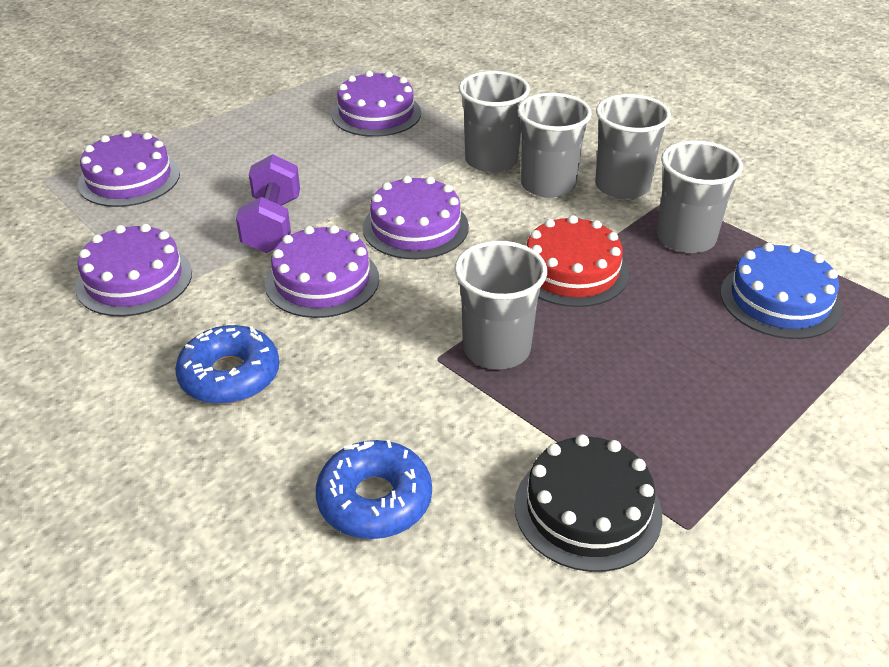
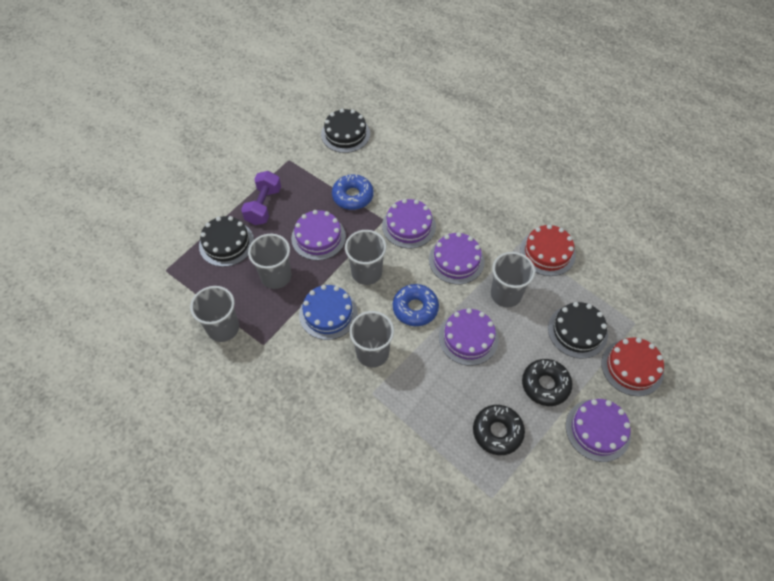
black cake: 1 -> 3
black donut: 0 -> 2
red cake: 1 -> 2

